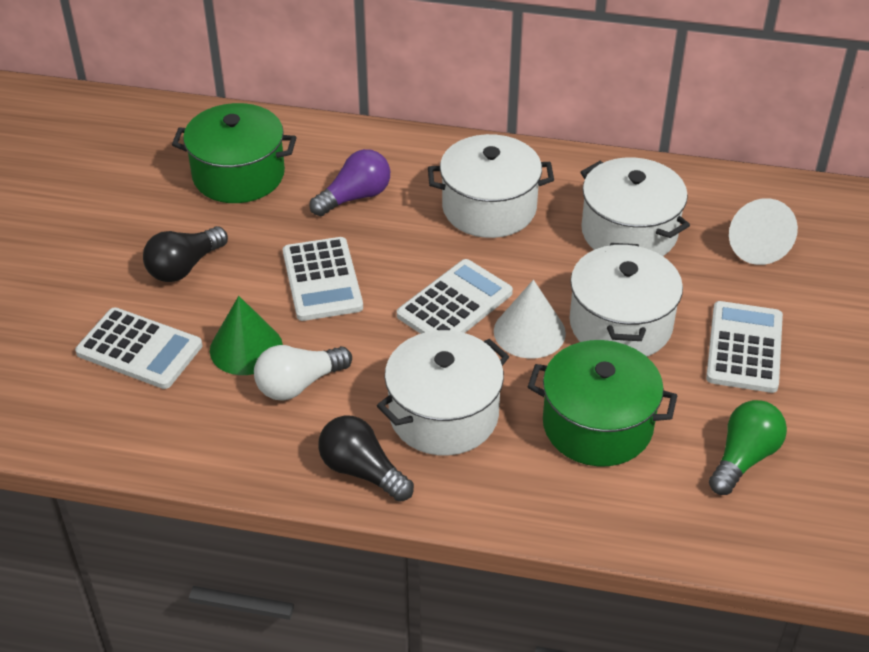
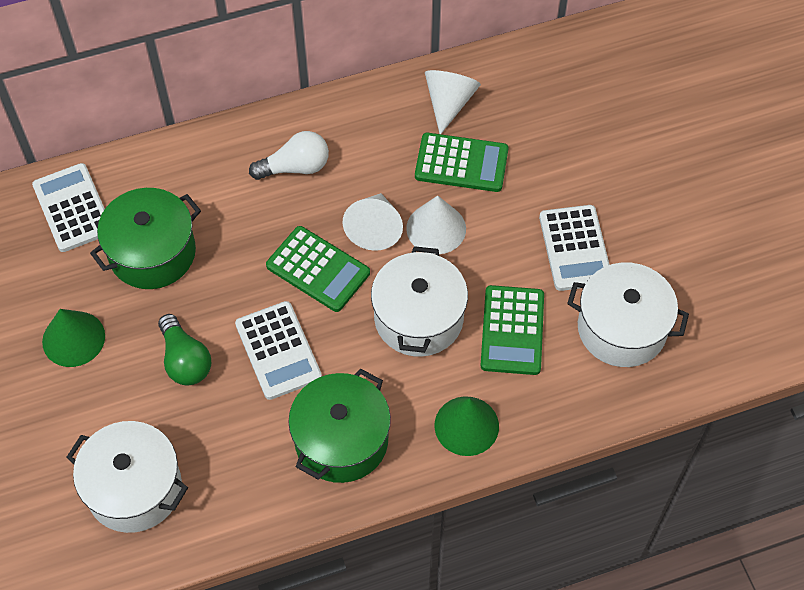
black light bulb: 2 -> 0
green calculator: 0 -> 3
green cone: 1 -> 2
purple light bulb: 1 -> 0
white calculator: 4 -> 3
white cone: 2 -> 3
white pot: 4 -> 3

